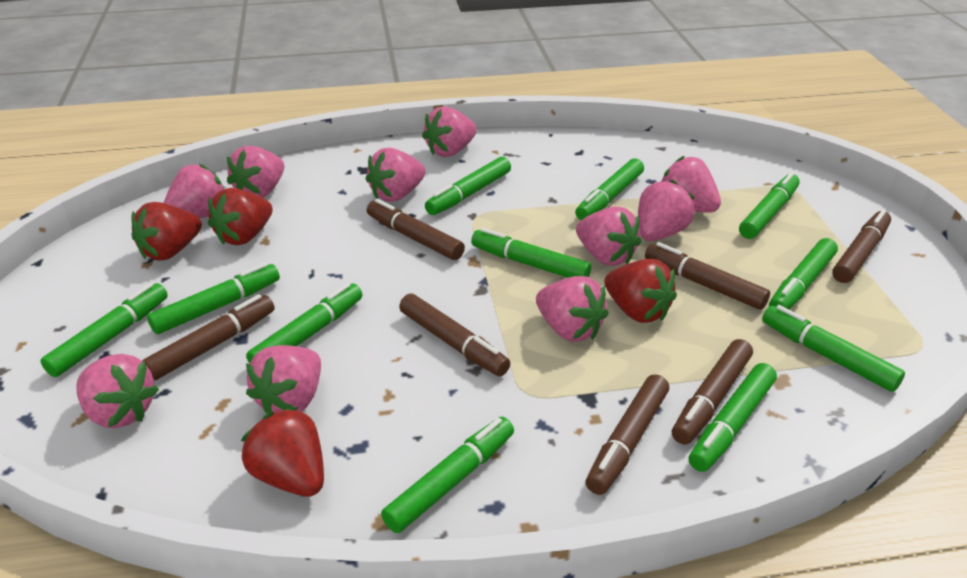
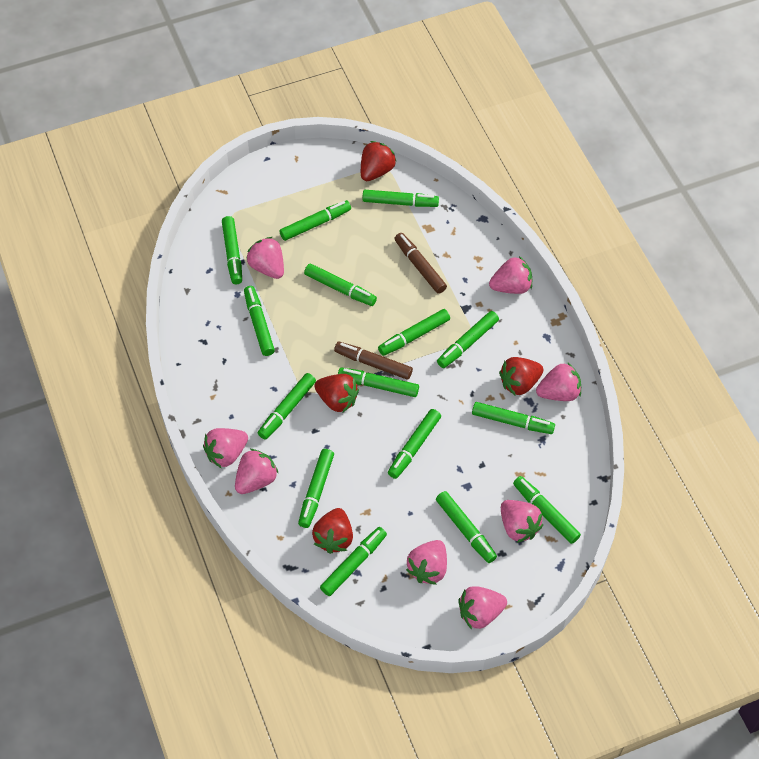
brown marker: 7 -> 2
green marker: 11 -> 15
pink strawberry: 10 -> 8

